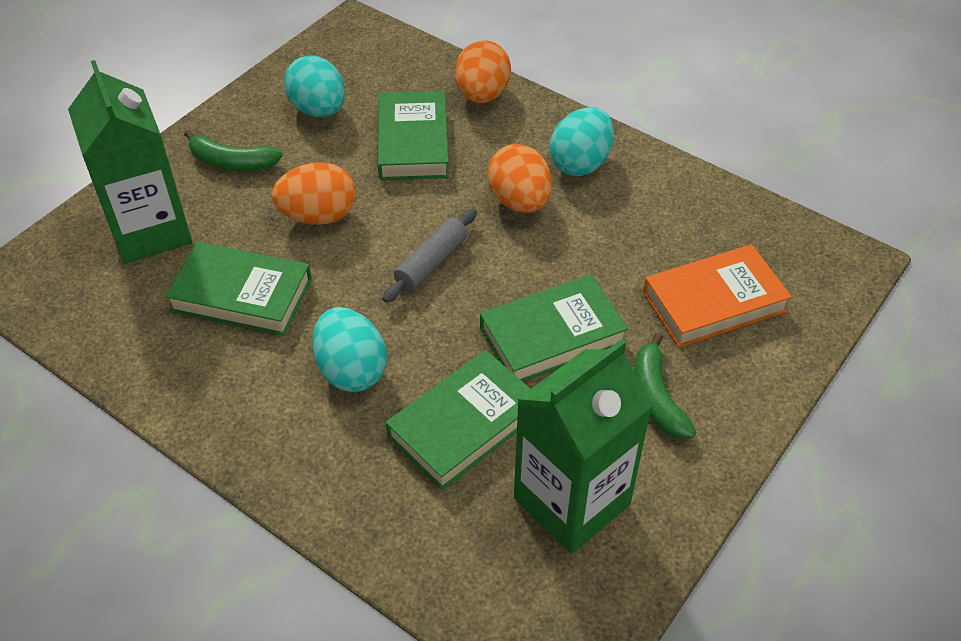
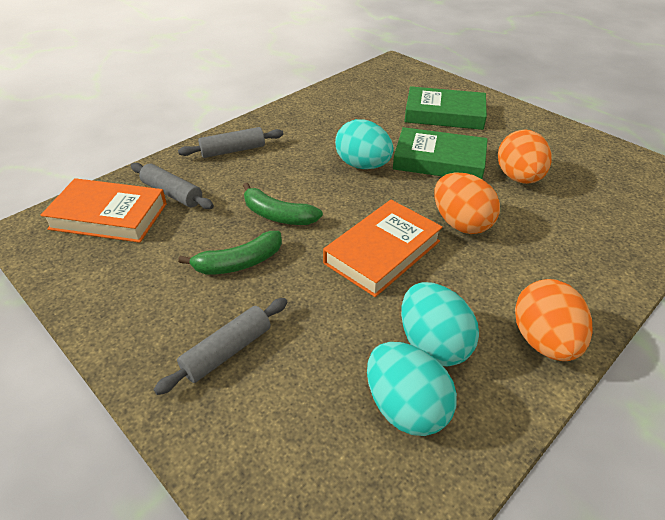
green book: 4 -> 2
green carton: 2 -> 0
grey rolling pin: 1 -> 3
orange book: 1 -> 2

